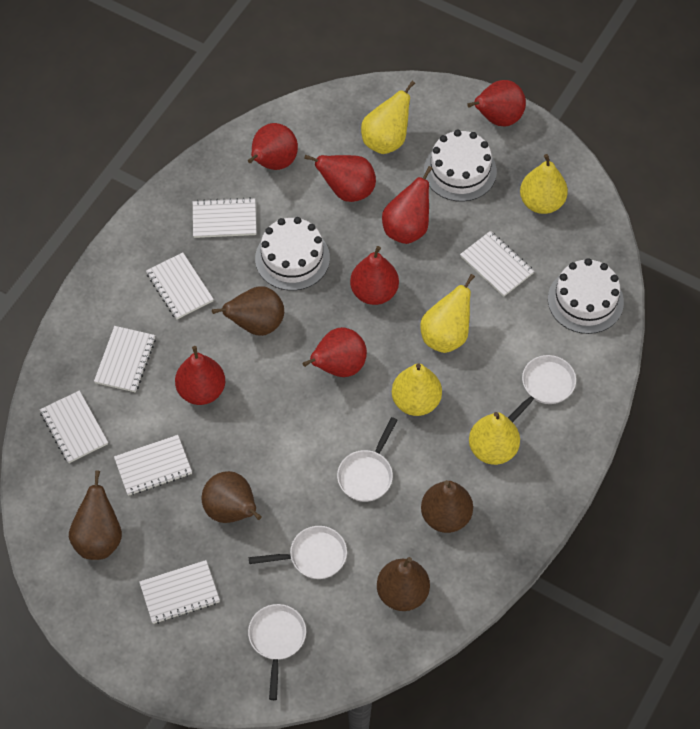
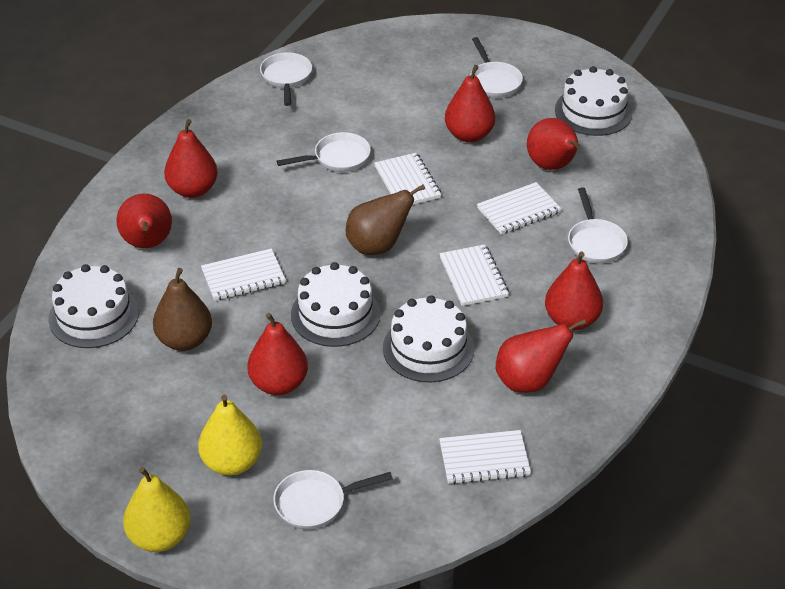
brown pear: 5 -> 2
white cake: 3 -> 4
white notebook: 7 -> 5
white pan: 4 -> 5
yellow pear: 5 -> 2

